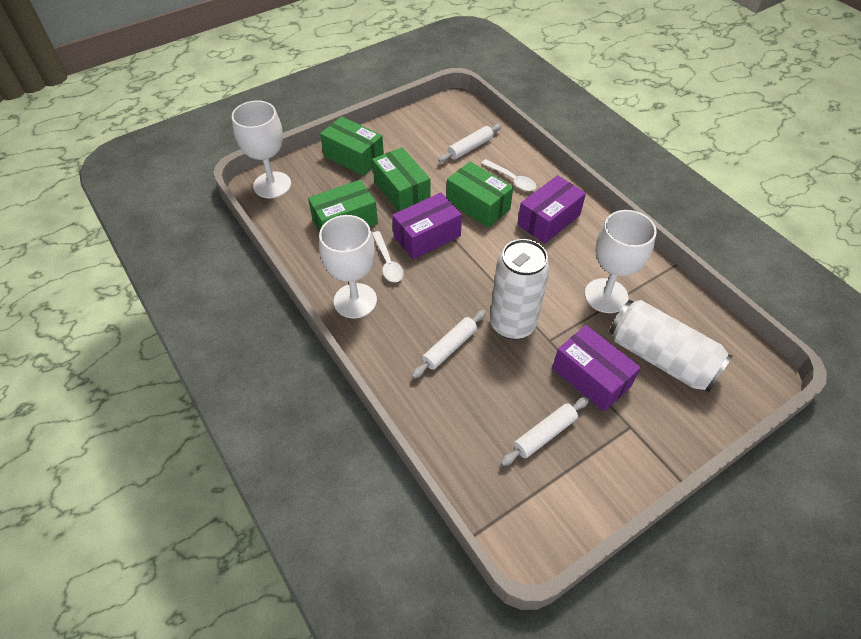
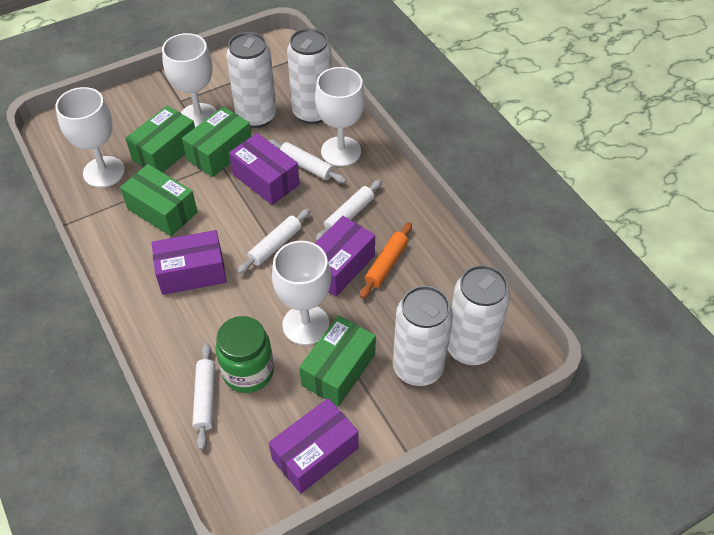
green jar: 0 -> 1
orange rolling pin: 0 -> 1
purple box: 3 -> 4
white can: 2 -> 4
white goblet: 3 -> 4
white rolling pin: 3 -> 4
white spoon: 2 -> 0

